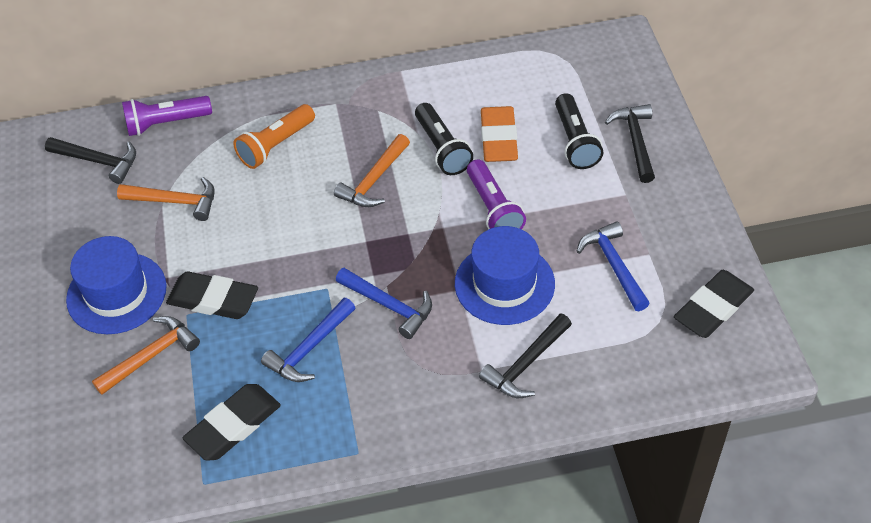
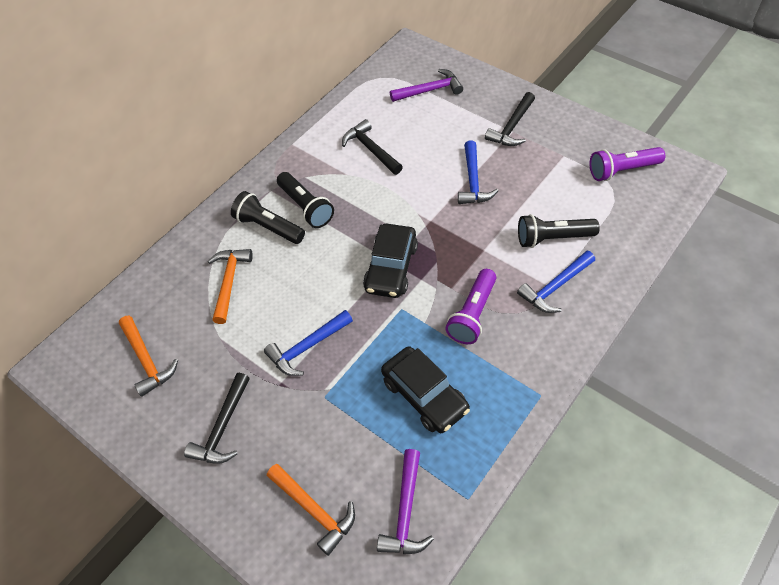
black car: 0 -> 2
black eraser: 3 -> 0
black flashlight: 2 -> 3
blue hat: 2 -> 0
orange eraser: 1 -> 0
orange flashlight: 1 -> 0
purple hammer: 0 -> 2

